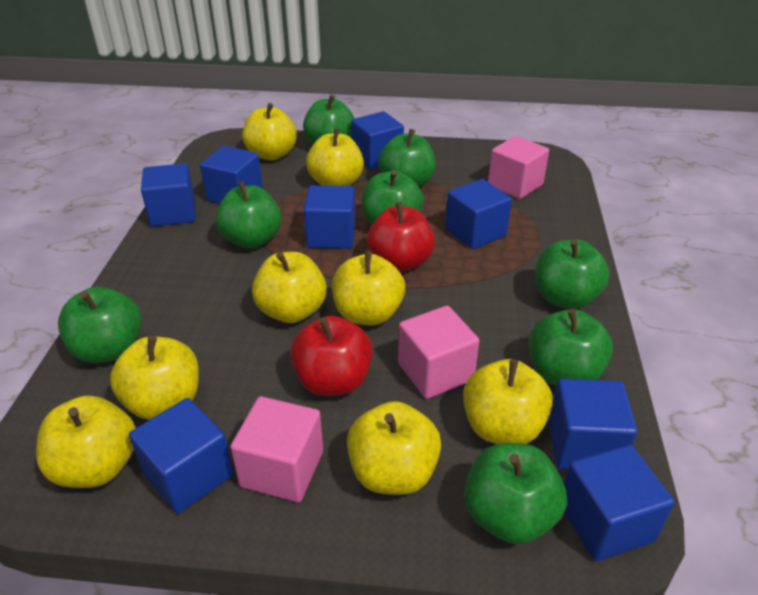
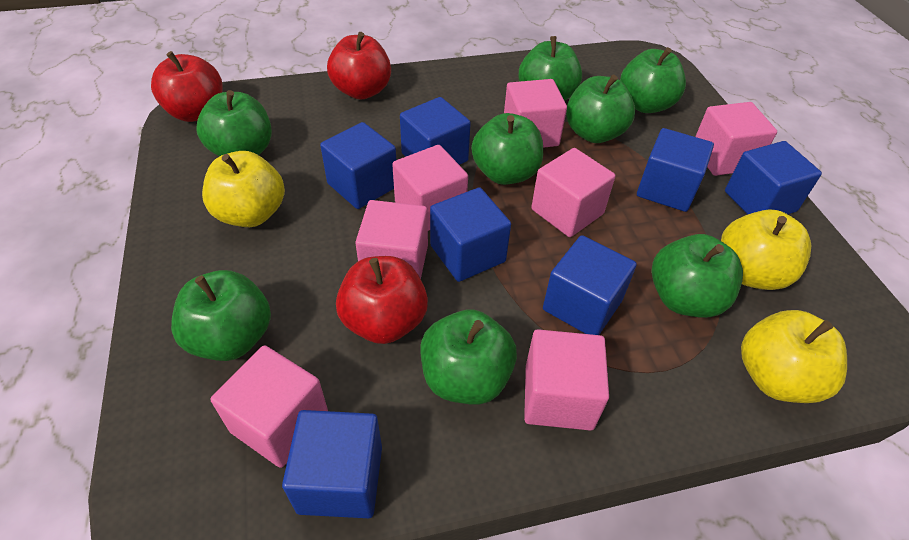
blue cube: 8 -> 7
pink cube: 3 -> 7
red apple: 2 -> 3
yellow apple: 8 -> 3

